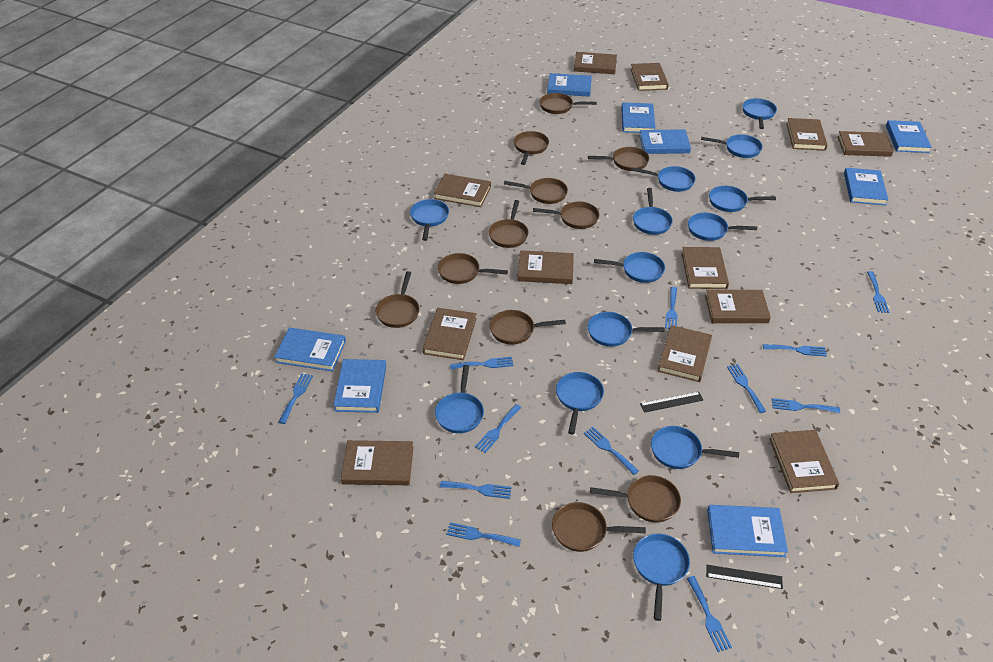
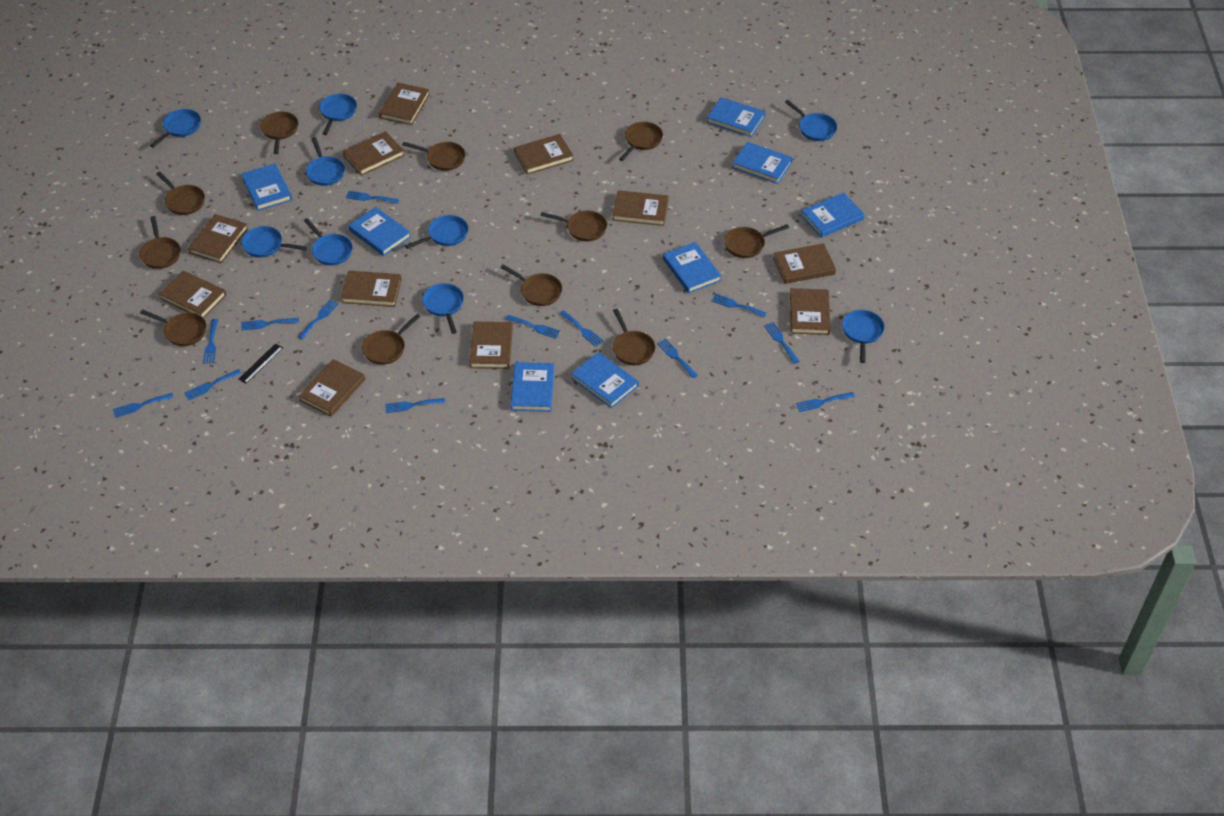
black ruler: 2 -> 1
blue fork: 12 -> 13
blue pan: 13 -> 9
brown book: 12 -> 11

